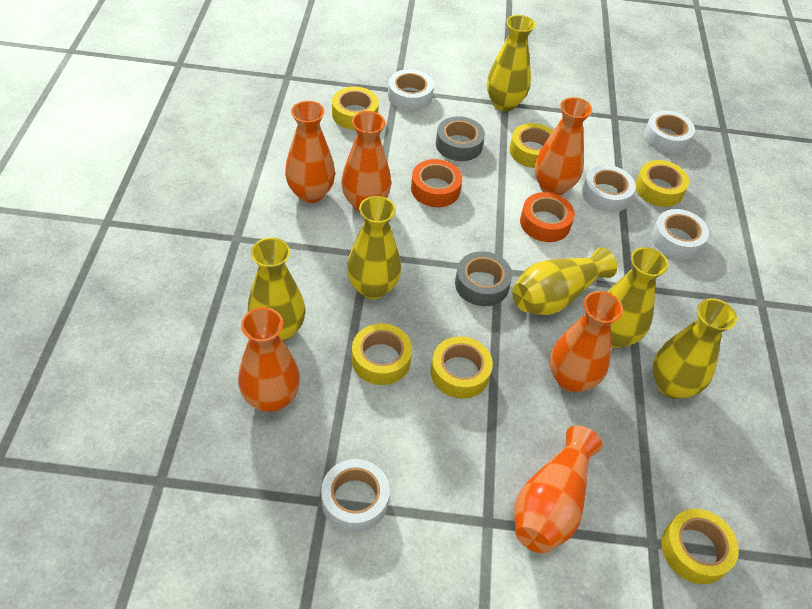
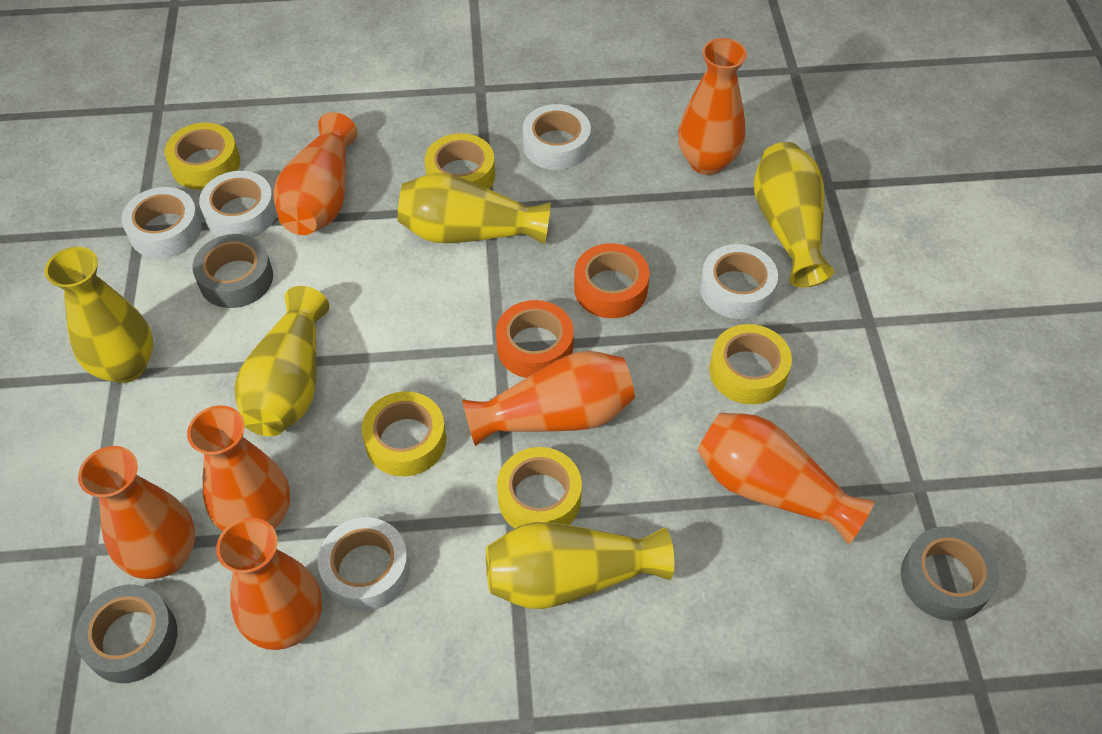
grey tape: 2 -> 3
orange vase: 6 -> 7
yellow tape: 6 -> 5
yellow vase: 6 -> 5

